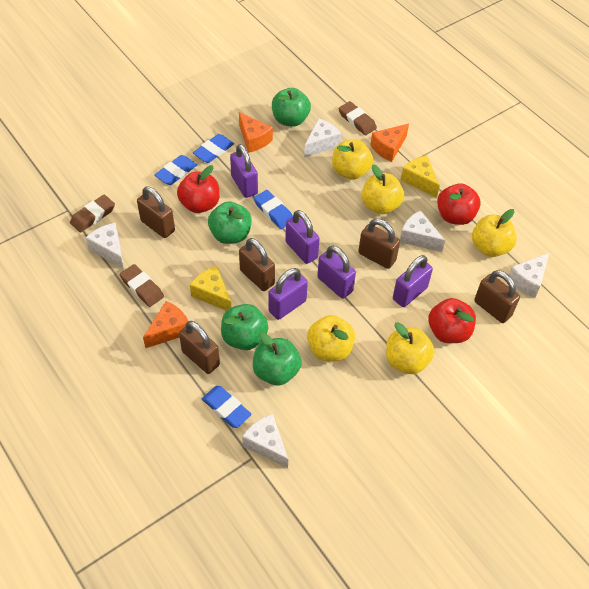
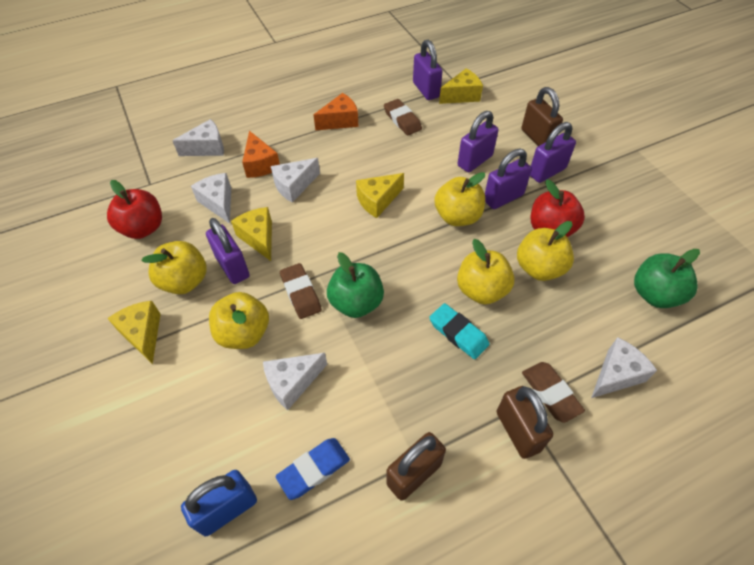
blue eraser: 4 -> 1
blue padlock: 0 -> 1
brown padlock: 5 -> 3
green apple: 4 -> 2
orange cheese: 3 -> 2
red apple: 3 -> 2
turquoise eraser: 0 -> 1
yellow cheese: 2 -> 4

